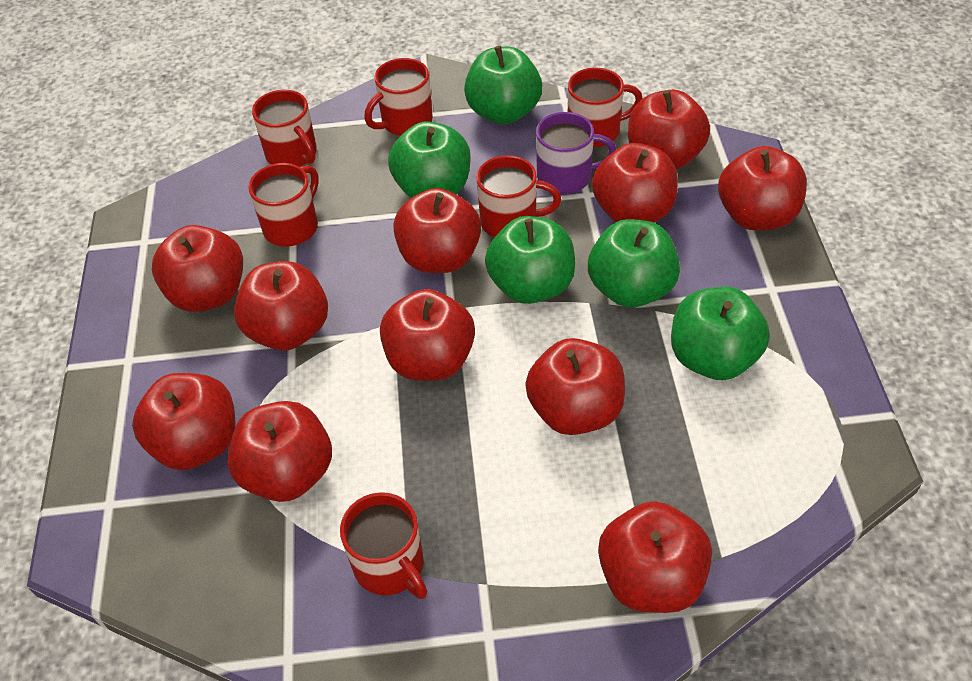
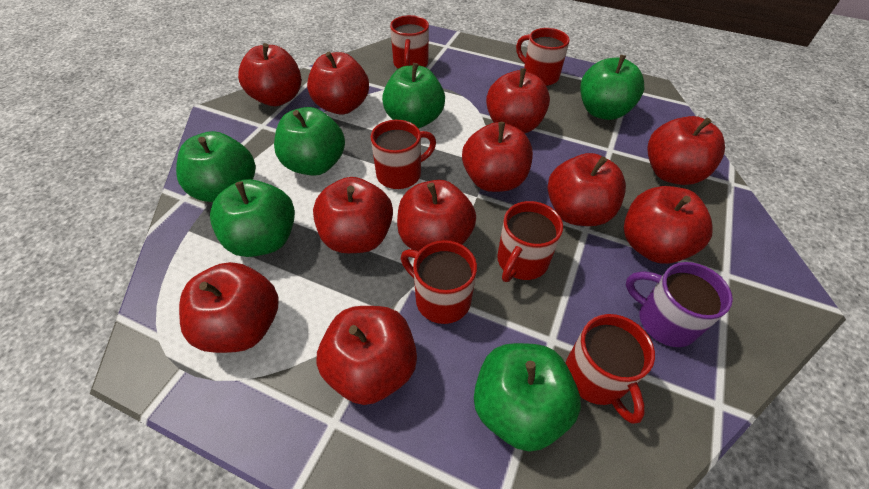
green apple: 5 -> 6

